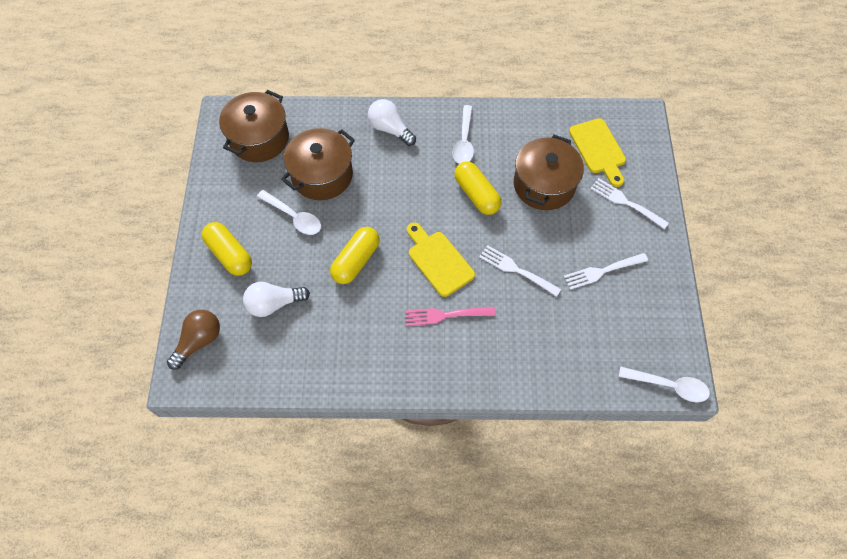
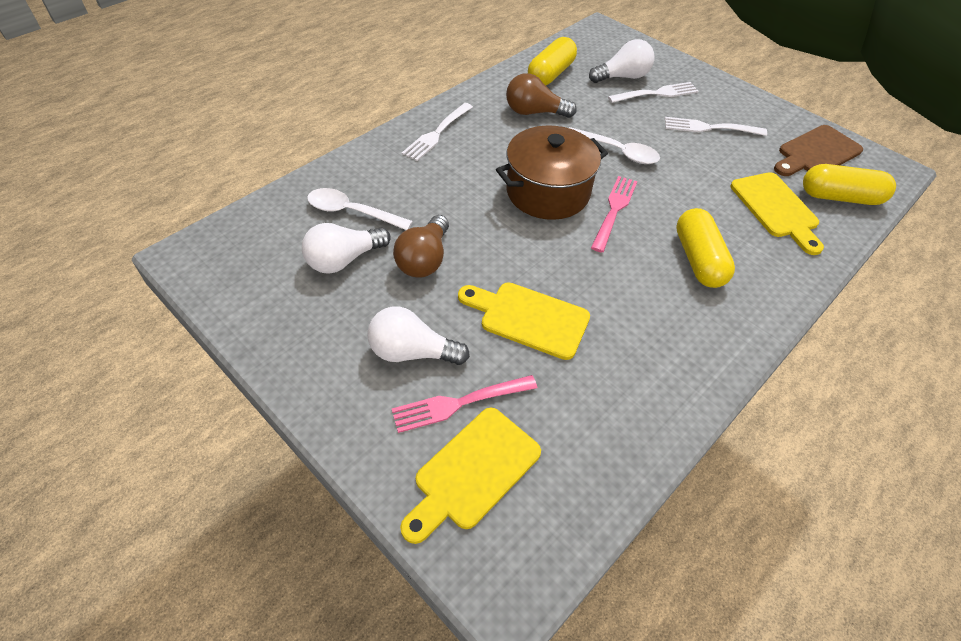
brown cutting board: 0 -> 1
brown light bulb: 1 -> 2
brown pot: 3 -> 1
pink fork: 1 -> 2
white light bulb: 2 -> 3
white spoon: 3 -> 2
yellow cutting board: 2 -> 3

